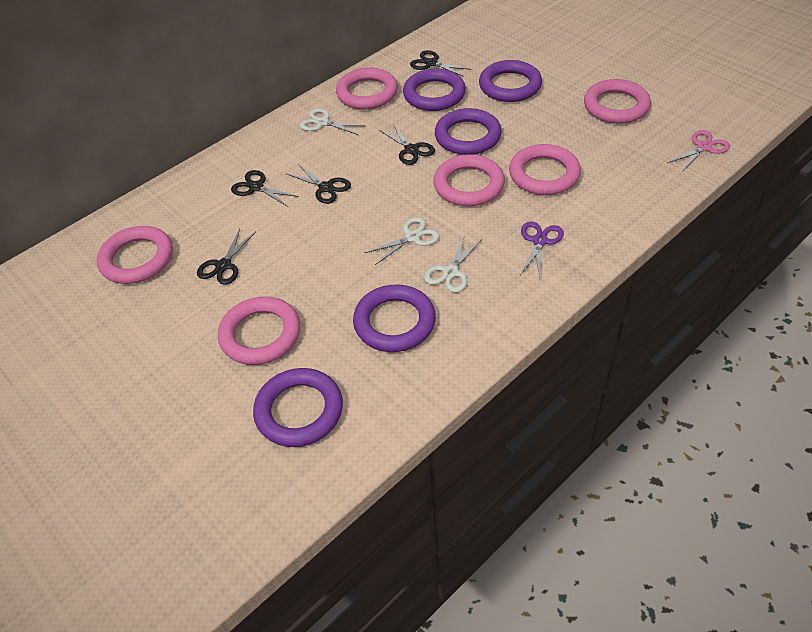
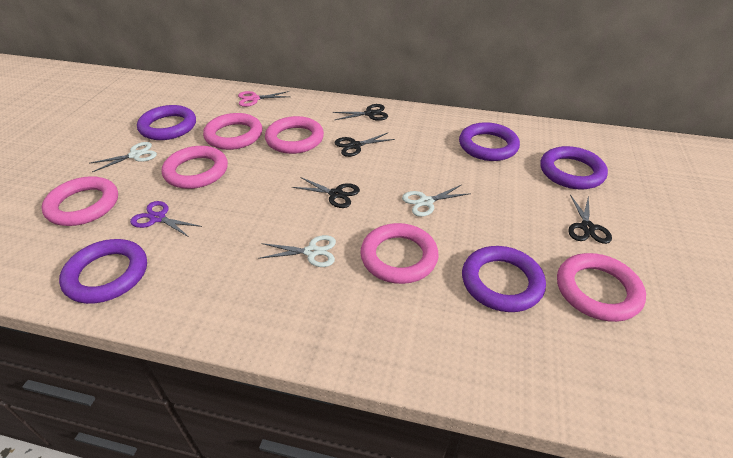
black scissors: 5 -> 4

